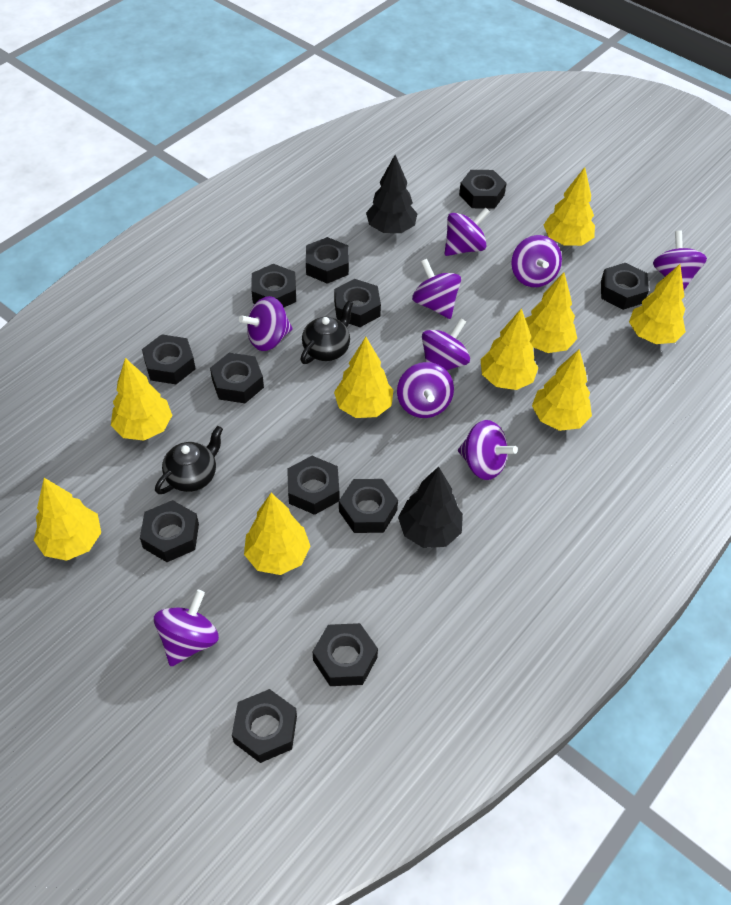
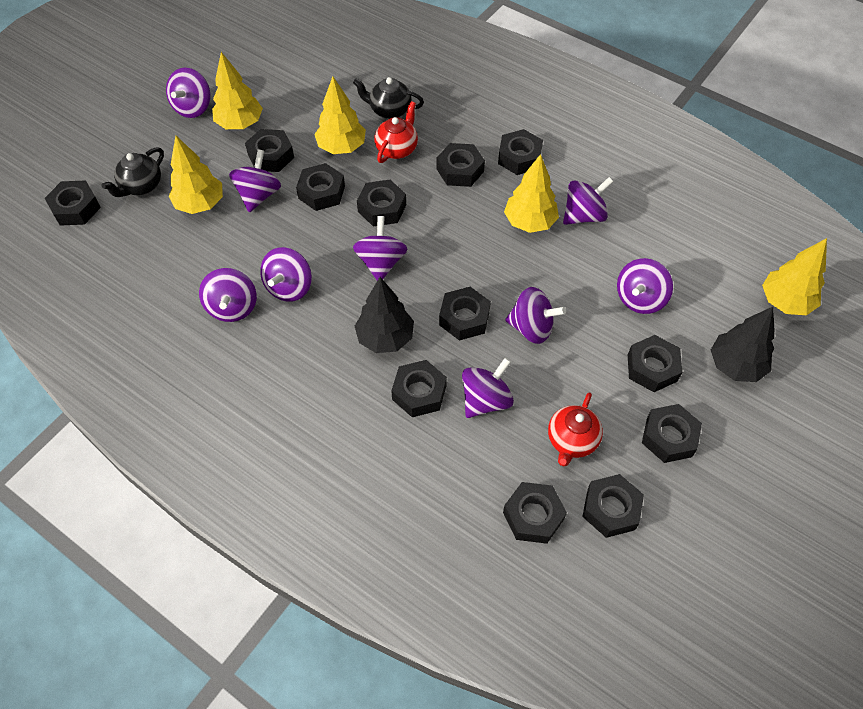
red teapot: 0 -> 2
yellow tree: 9 -> 5

